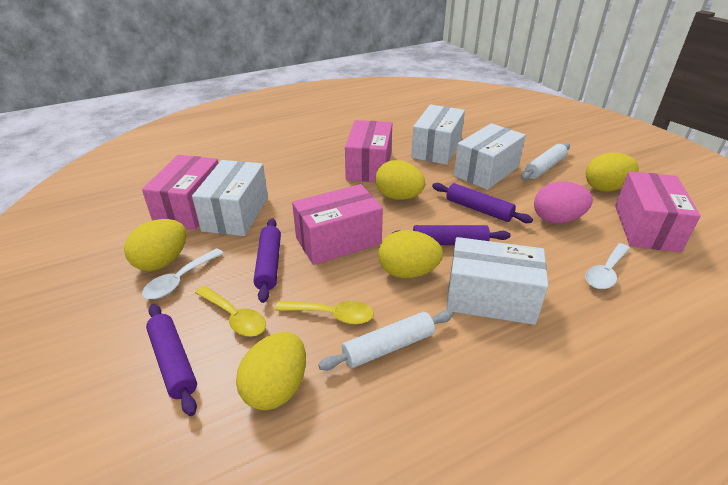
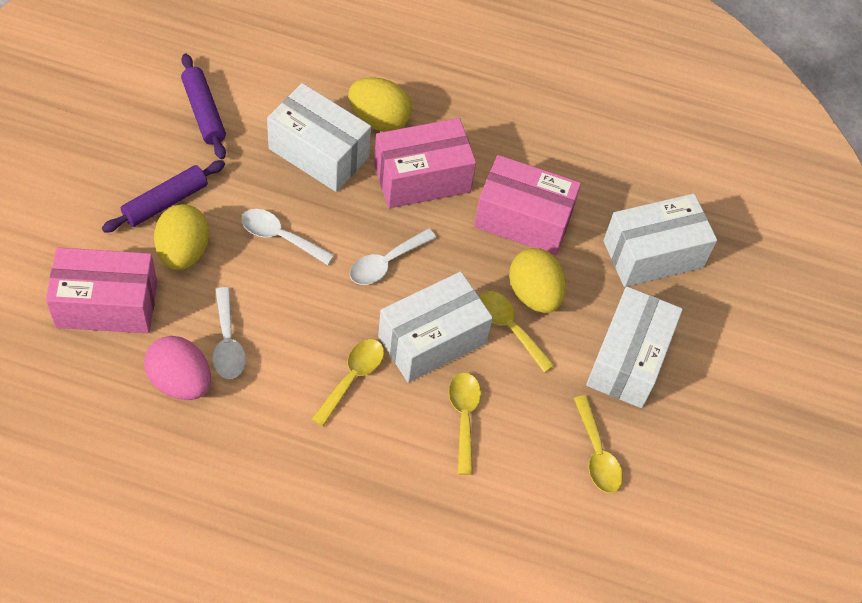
pink box: 4 -> 3
purple rolling pin: 4 -> 2
white rolling pin: 2 -> 0
white spoon: 2 -> 3
yellow egg: 5 -> 3
yellow spoon: 2 -> 4

